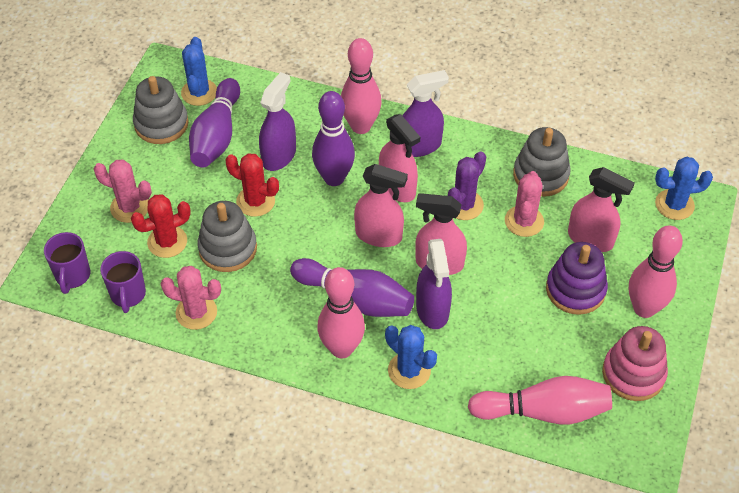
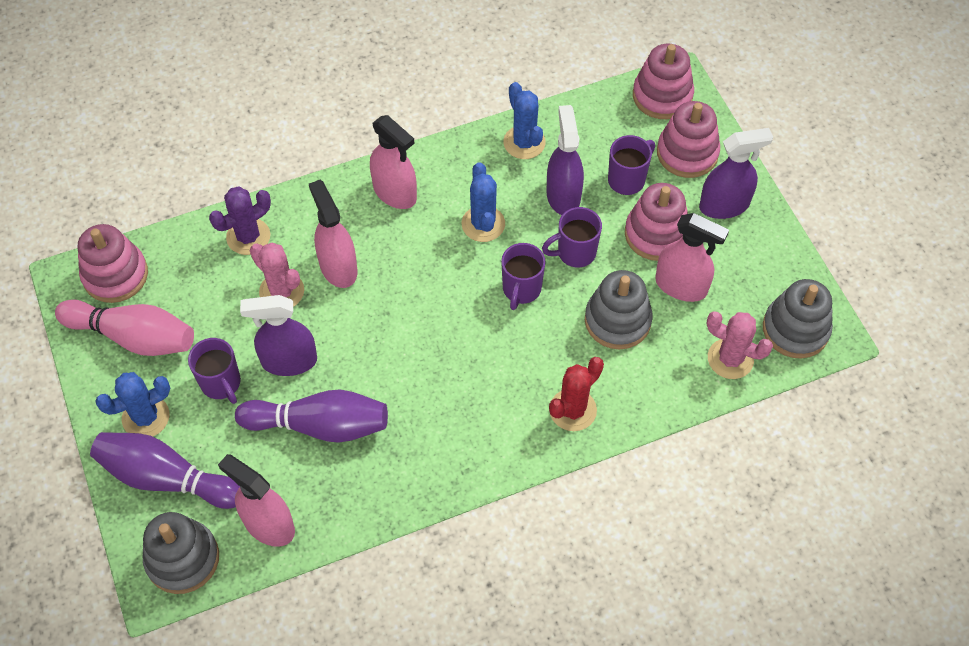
pink bowling pin: 4 -> 1
pink cactus: 3 -> 2
pink stacking toy: 1 -> 4
purple bowling pin: 3 -> 2
purple mug: 2 -> 4
purple stacking toy: 1 -> 0
red cactus: 2 -> 1

